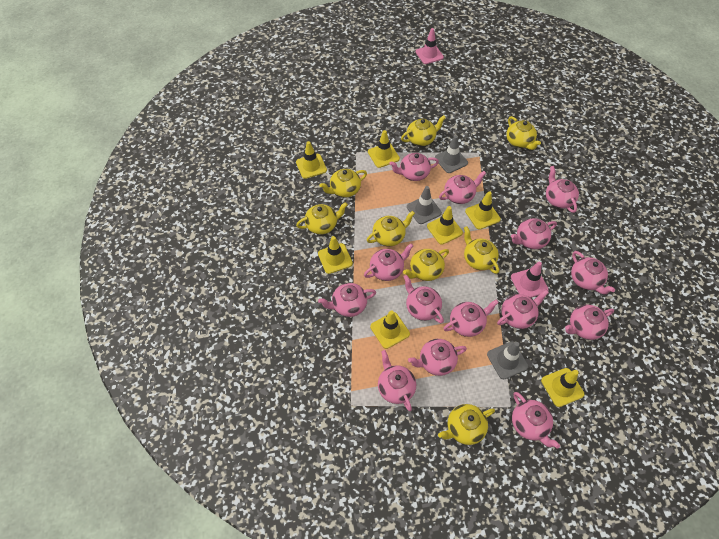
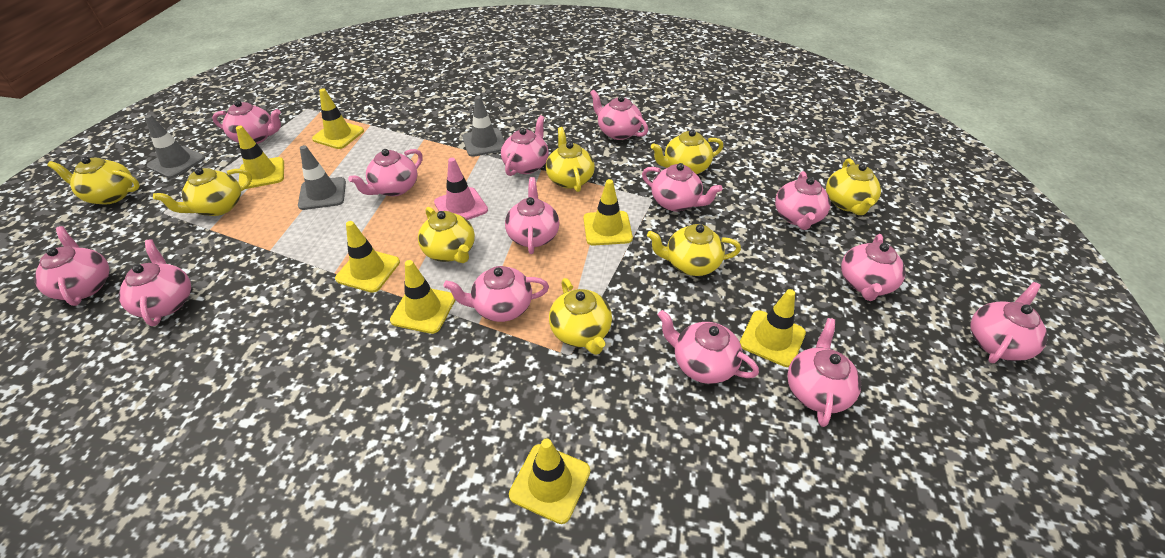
pink traffic cone: 2 -> 1

